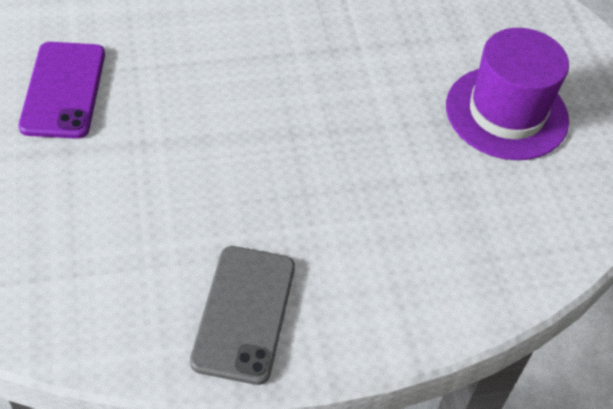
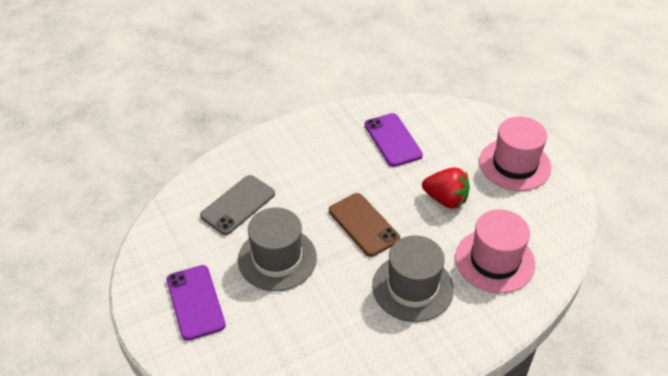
brown phone: 0 -> 1
grey hat: 0 -> 2
pink hat: 0 -> 2
purple hat: 1 -> 0
purple phone: 1 -> 2
red strawberry: 0 -> 1

